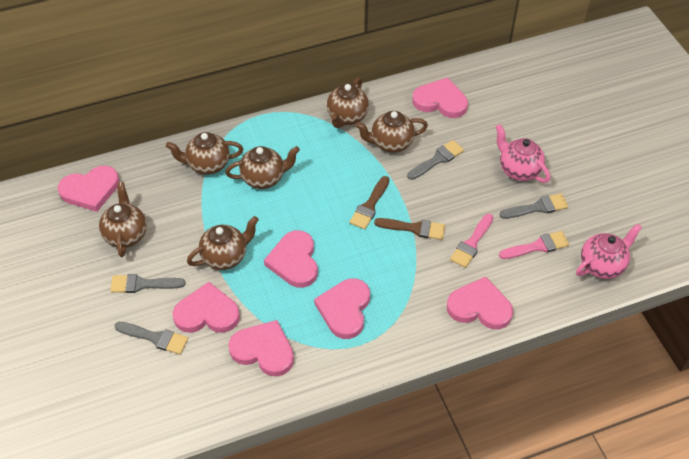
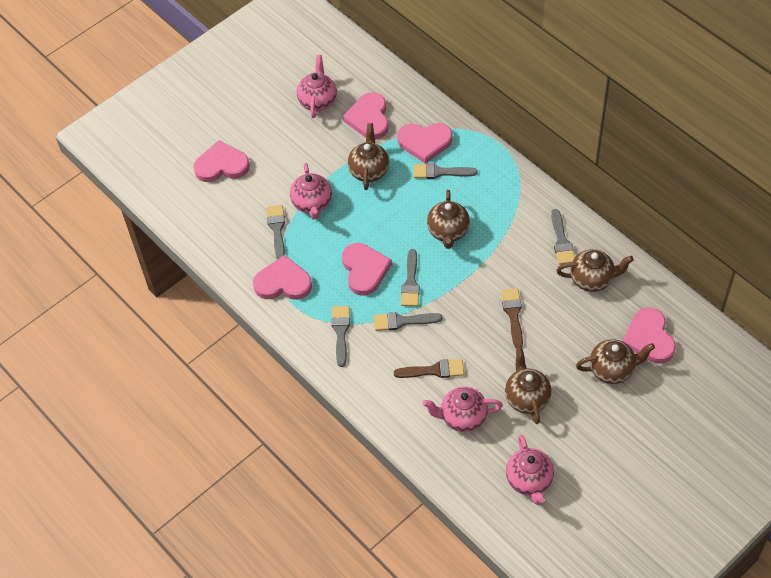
brown teapot: 6 -> 5
grey brush: 4 -> 6
pink brush: 2 -> 0
pink heart: 7 -> 6
pink teapot: 2 -> 4

